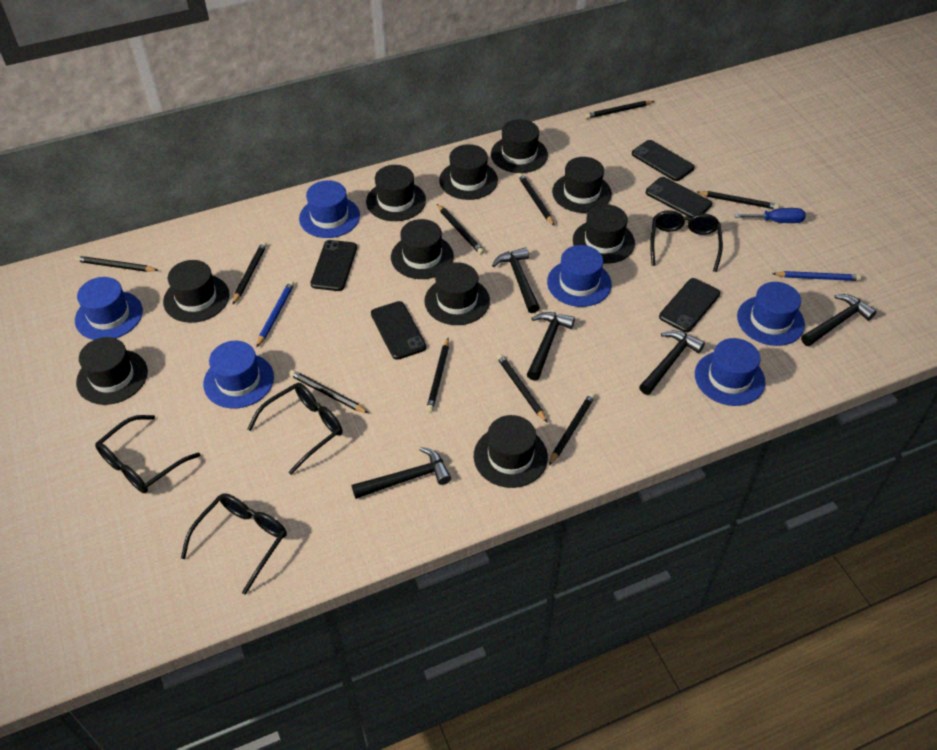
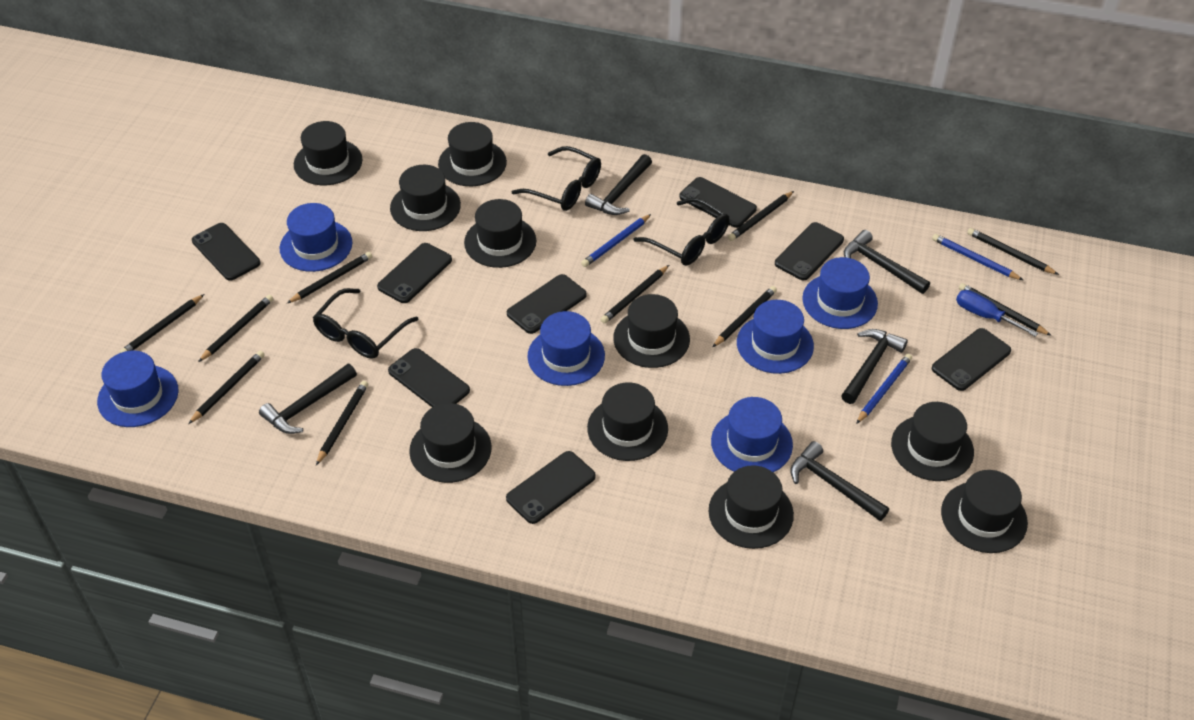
black glasses: 4 -> 3
black phone: 5 -> 8
blue pencil: 2 -> 3

